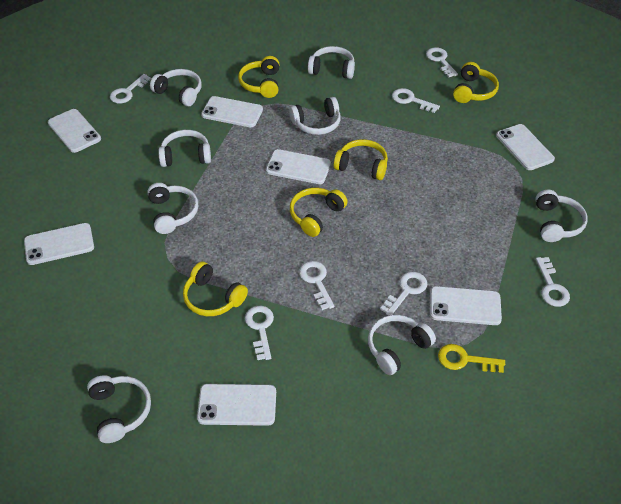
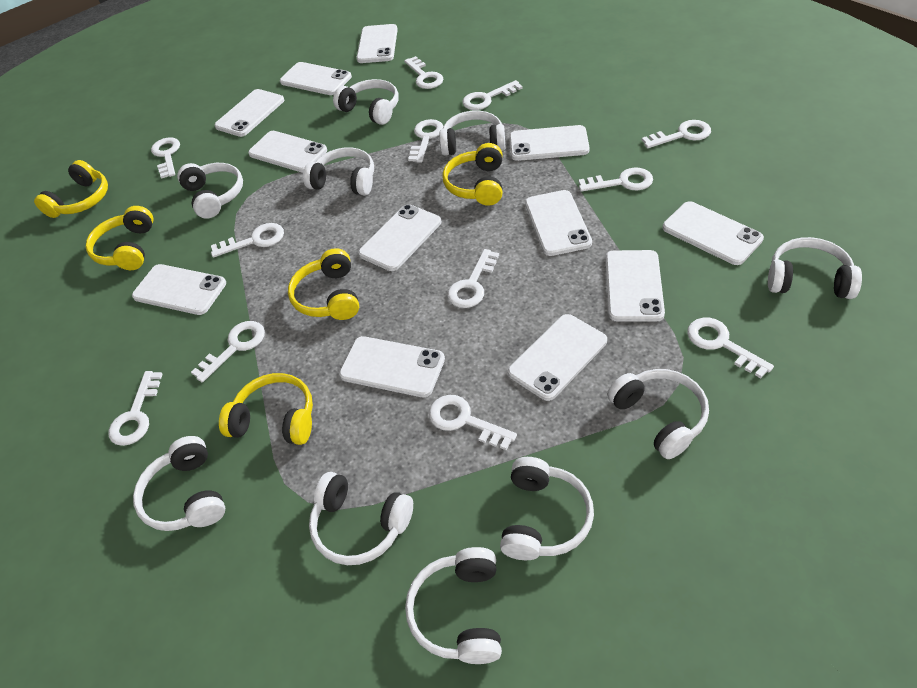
white headphones: 8 -> 10
white key: 7 -> 12
white phone: 7 -> 12
yellow key: 1 -> 0

